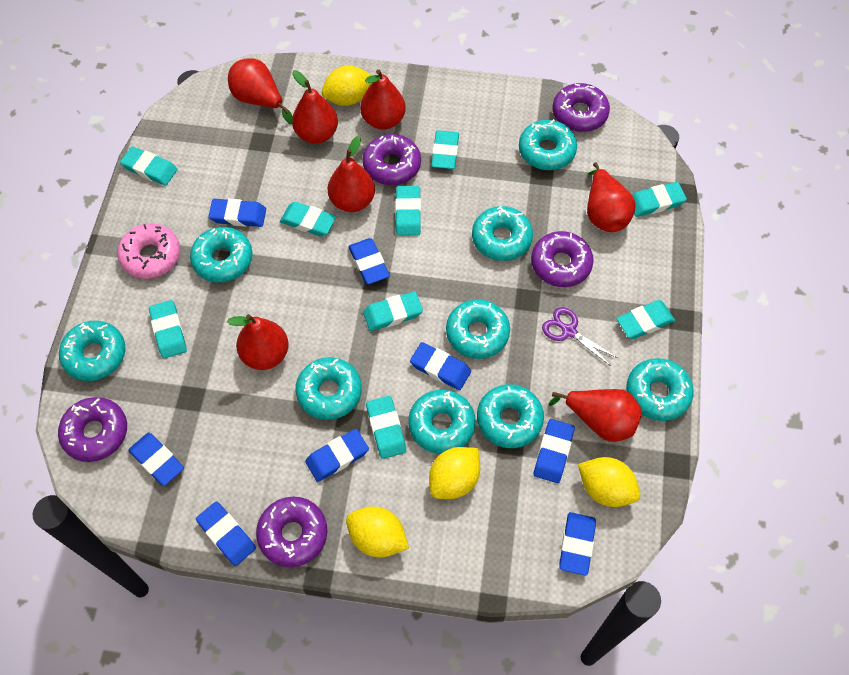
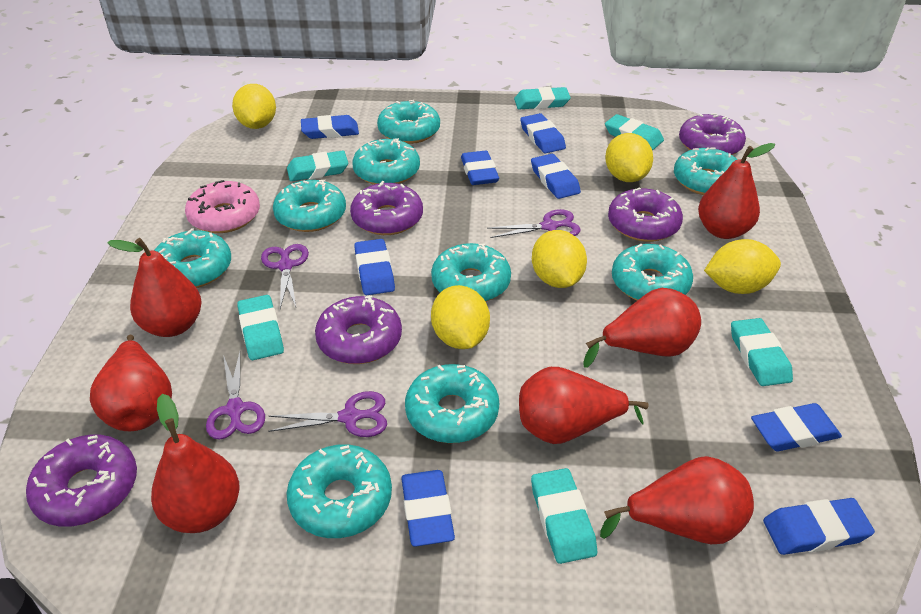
purple scissors: 1 -> 4
turquoise eraser: 9 -> 6
yellow lemon: 4 -> 5

